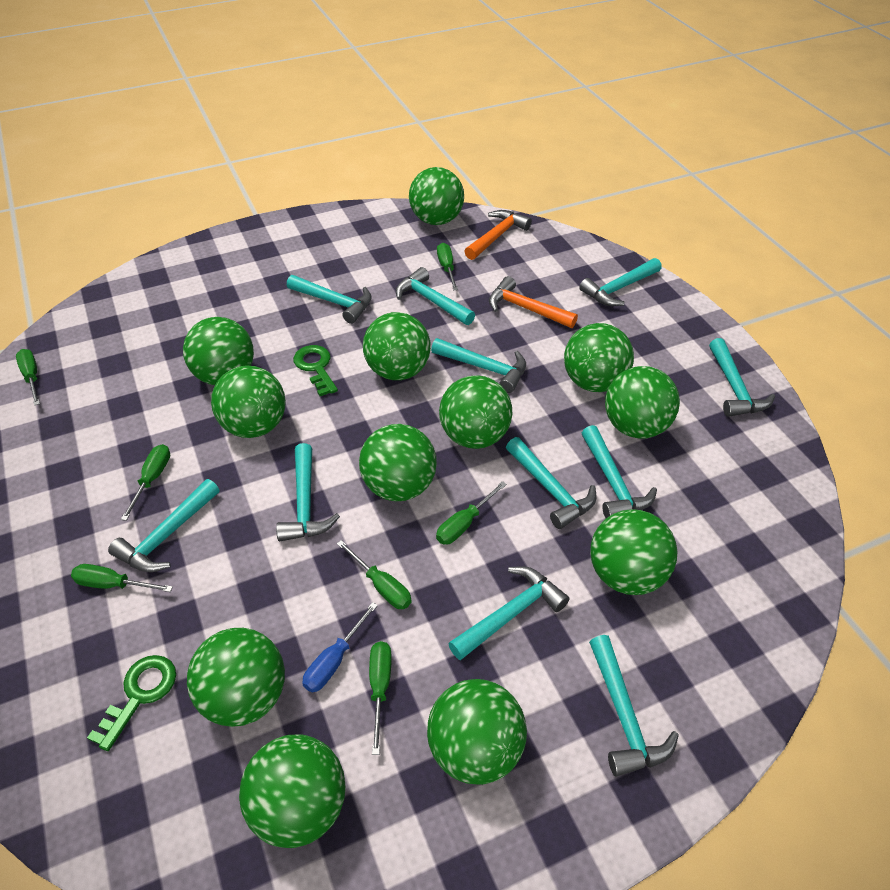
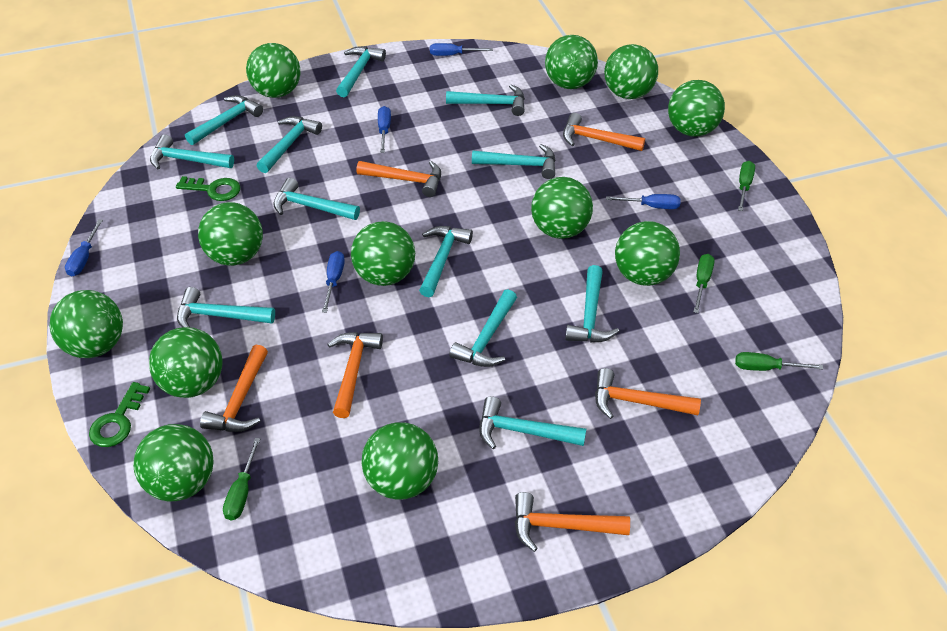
blue screwdriver: 1 -> 5
green screwdriver: 7 -> 4
orange hammer: 2 -> 6
turquoise hammer: 11 -> 12

